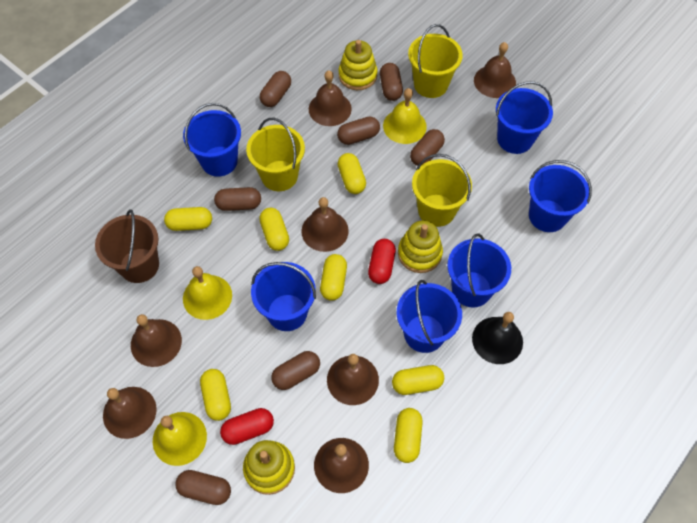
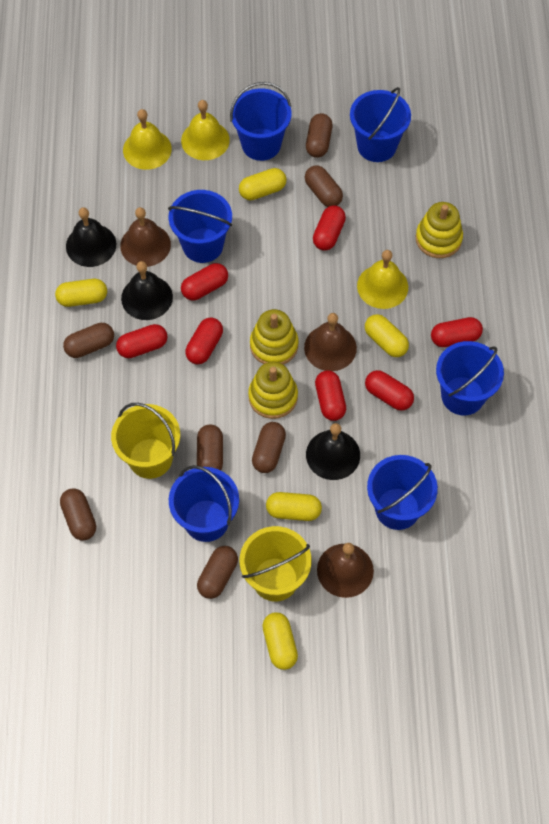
black bell: 1 -> 3
brown bell: 7 -> 3
brown bucket: 1 -> 0
red capsule: 2 -> 7
yellow bucket: 3 -> 2
yellow capsule: 7 -> 5

